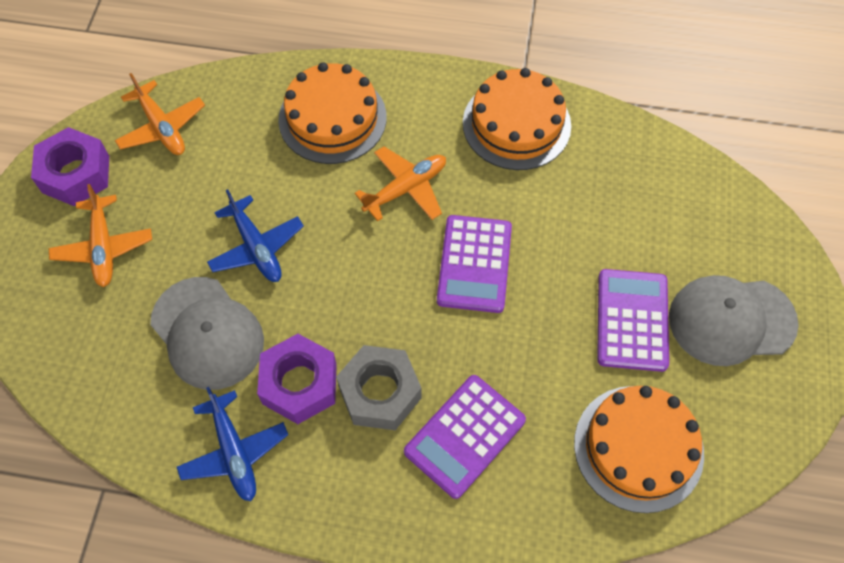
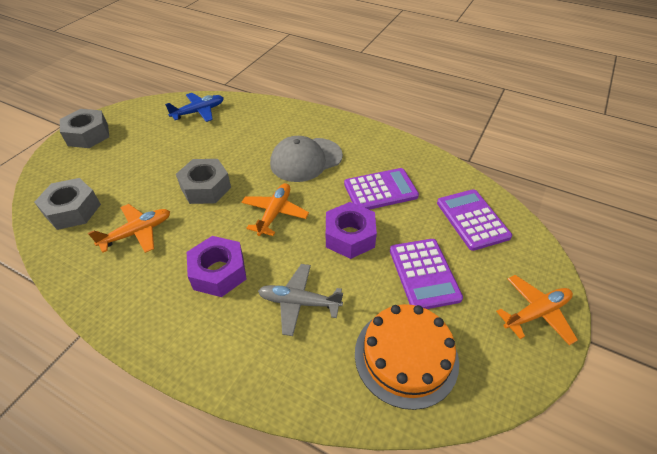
blue plane: 2 -> 1
grey cap: 2 -> 1
grey nut: 1 -> 3
grey plane: 0 -> 1
orange cake: 3 -> 1

